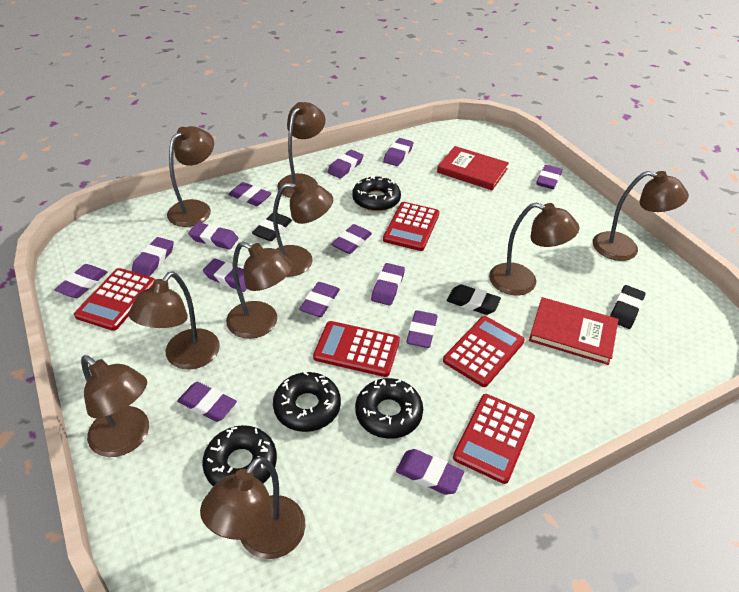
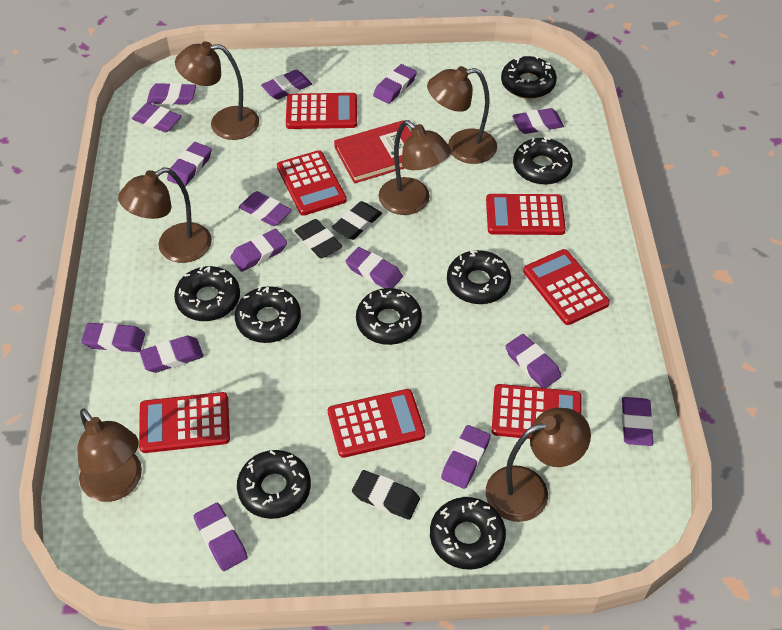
black donut: 4 -> 8
brown lamp: 9 -> 6
purple eraser: 14 -> 15
red book: 2 -> 1
red calculator: 5 -> 7

